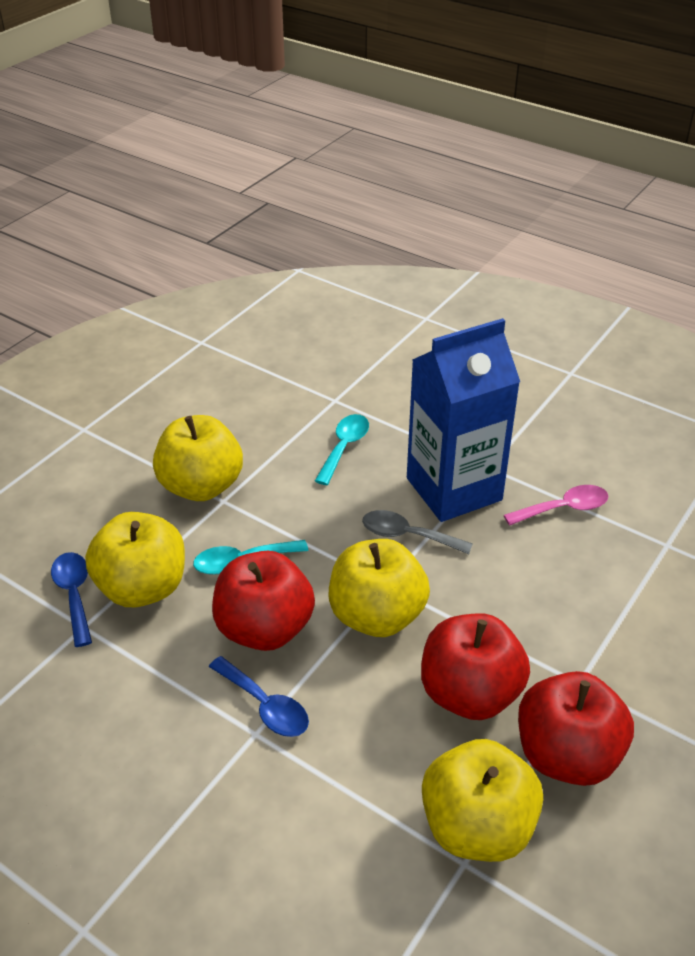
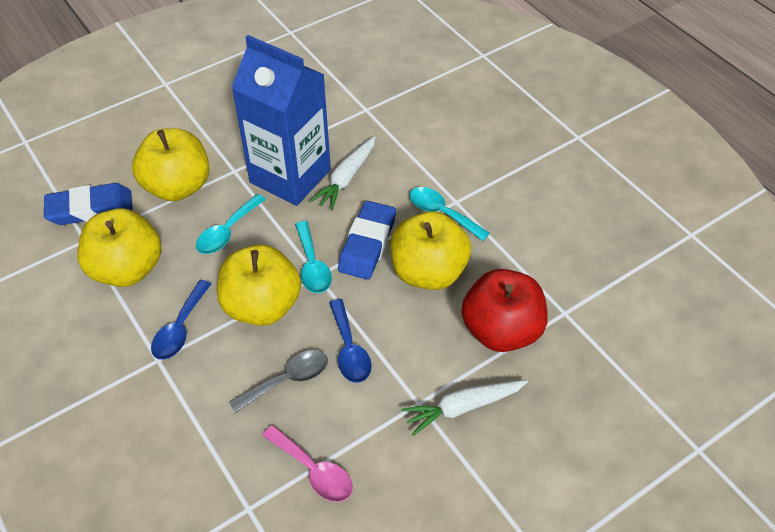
blue eraser: 0 -> 2
red apple: 3 -> 1
turquoise spoon: 2 -> 3
white carrot: 0 -> 2

